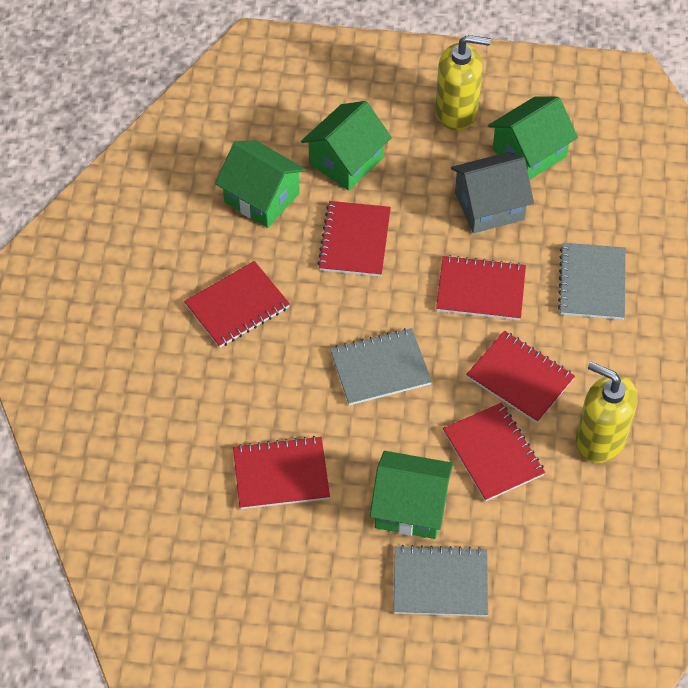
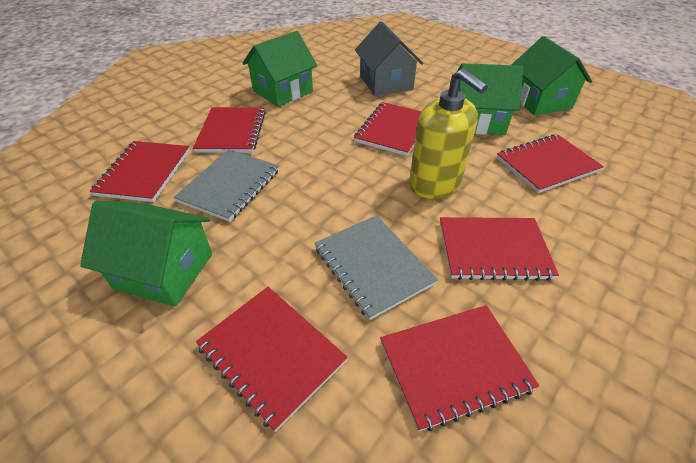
grey notebook: 3 -> 2
red notebook: 6 -> 7
yellow soap dispenser: 2 -> 1

